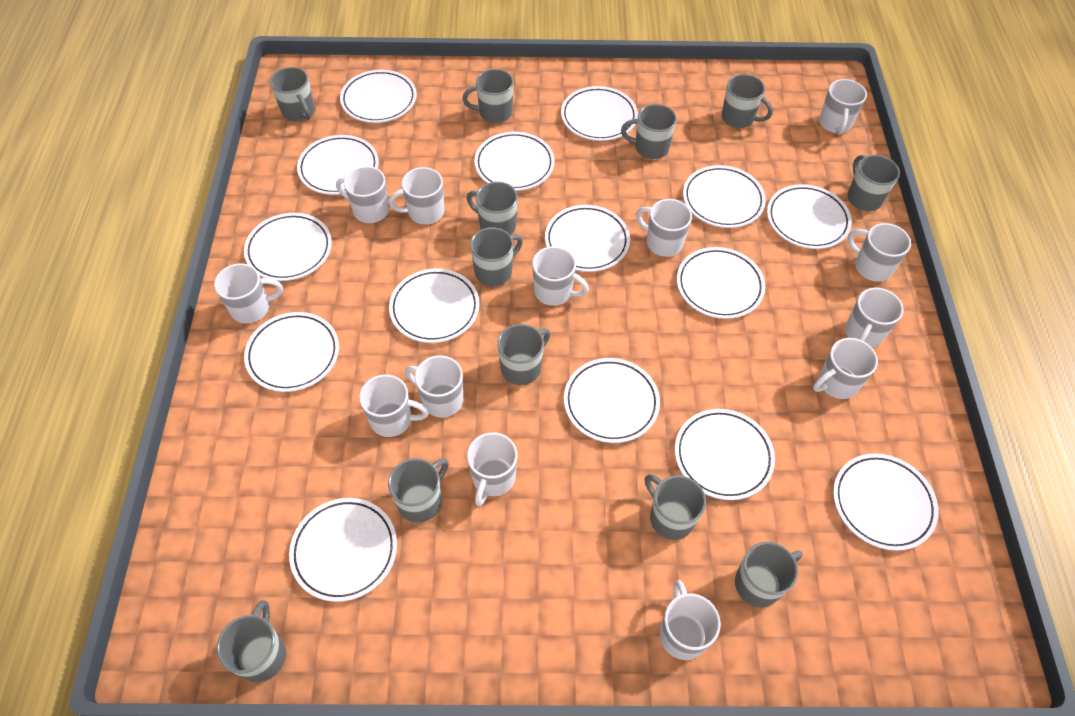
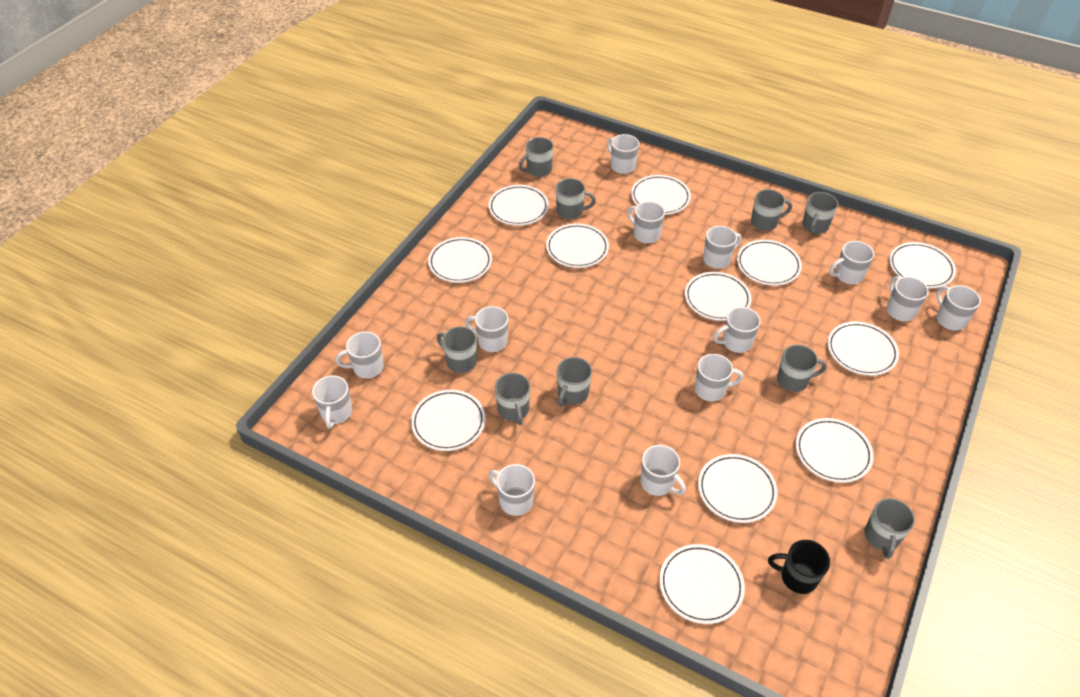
black mug: 0 -> 1
grey mug: 12 -> 9
white plate: 15 -> 12

